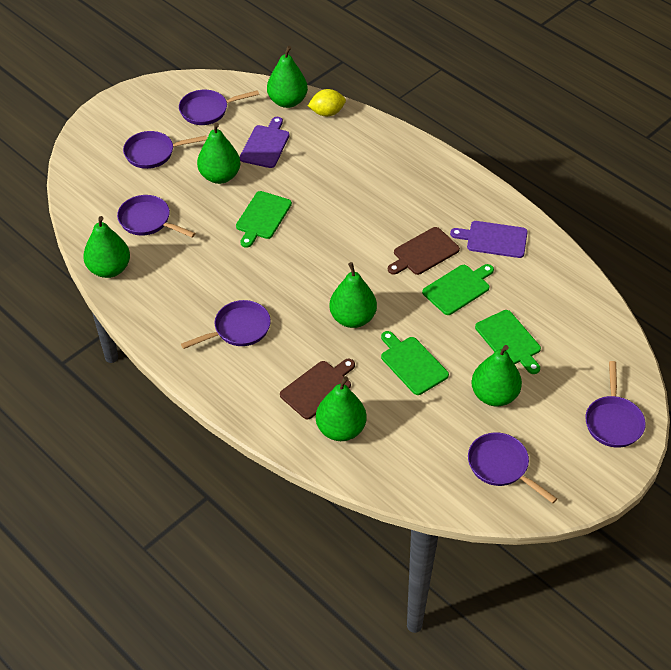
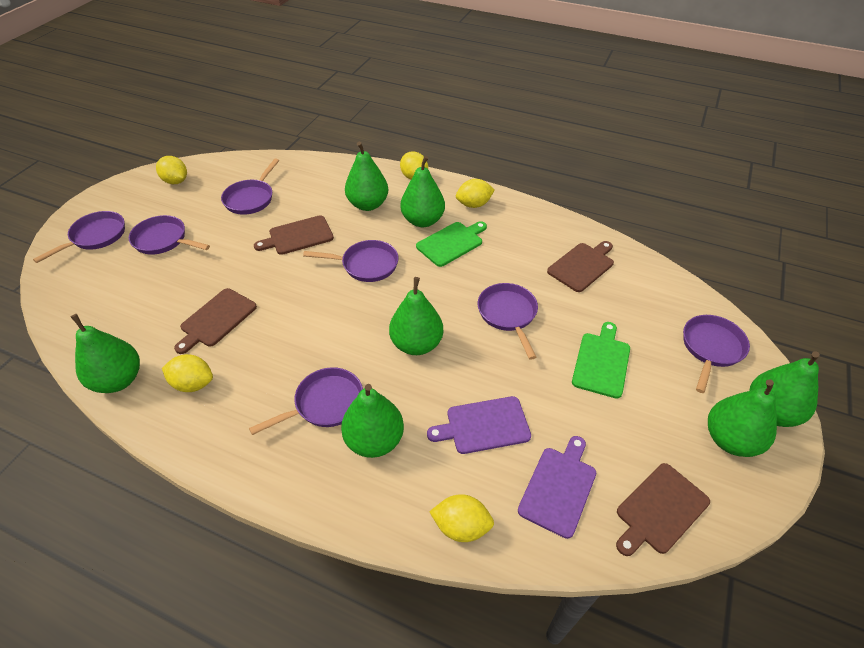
brown cutting board: 2 -> 4
green cutting board: 4 -> 2
green pear: 6 -> 7
purple pan: 6 -> 7
yellow lemon: 1 -> 5

